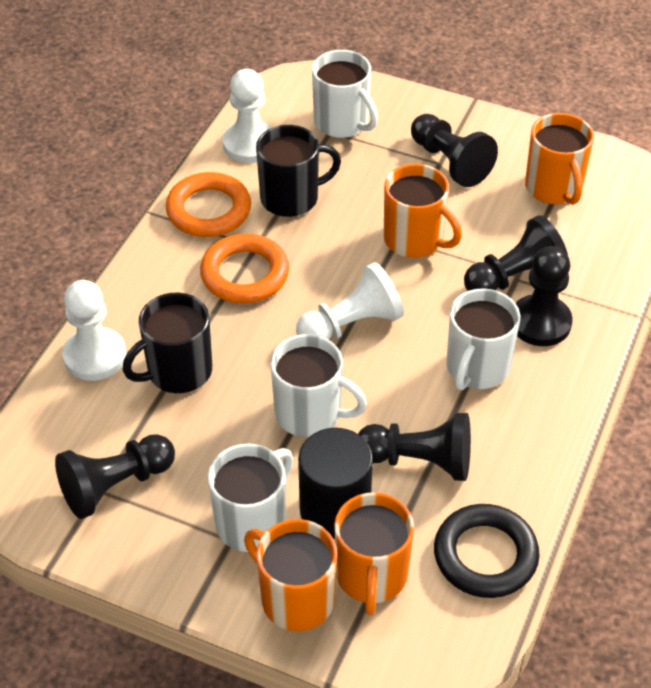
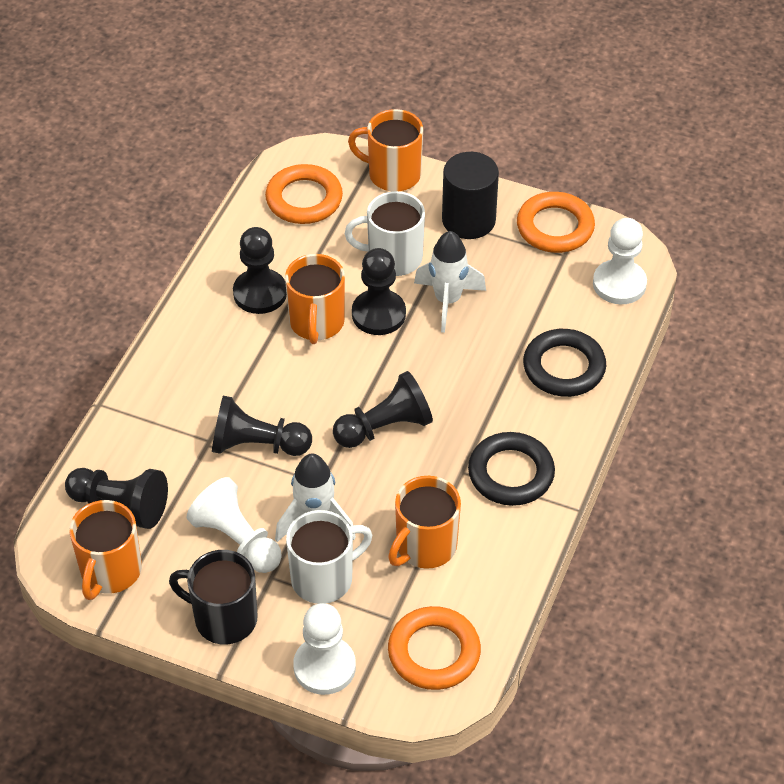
black mug: 2 -> 1
black ring: 1 -> 2
orange ring: 2 -> 3
white mug: 4 -> 2
white rocket: 0 -> 2

